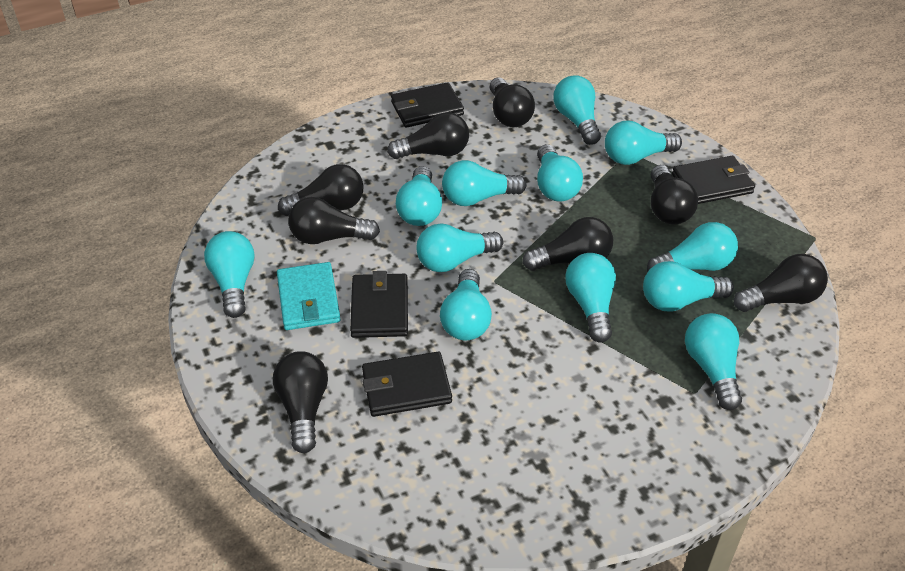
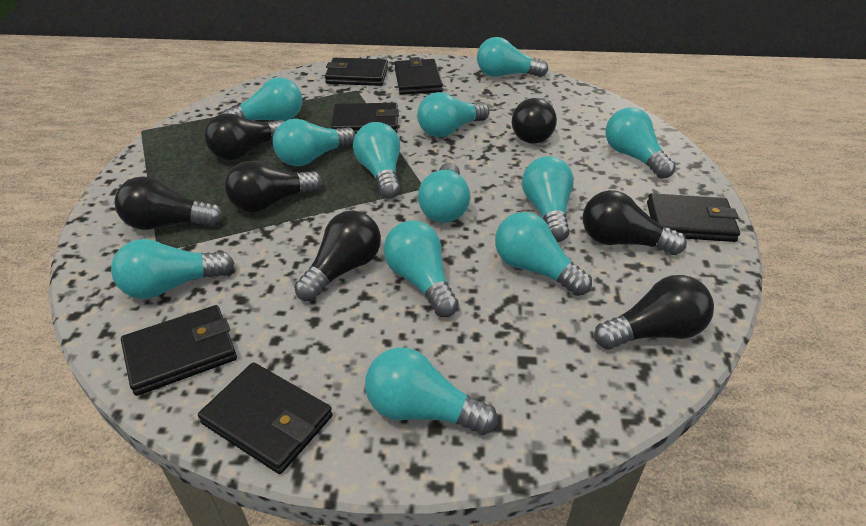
black light bulb: 8 -> 7
black wallet: 4 -> 6
turquoise wallet: 1 -> 0

